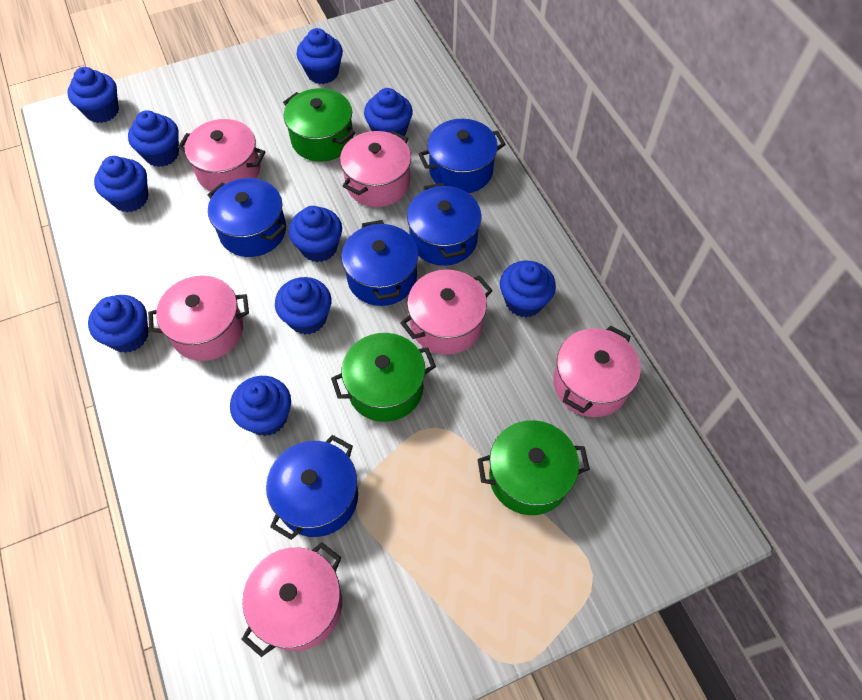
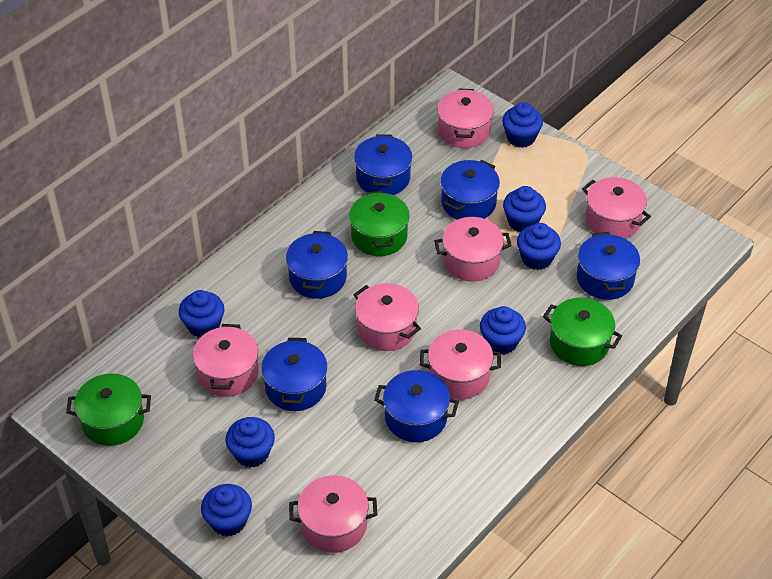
blue cupcake: 10 -> 7
blue pot: 5 -> 6
pink pot: 6 -> 7

